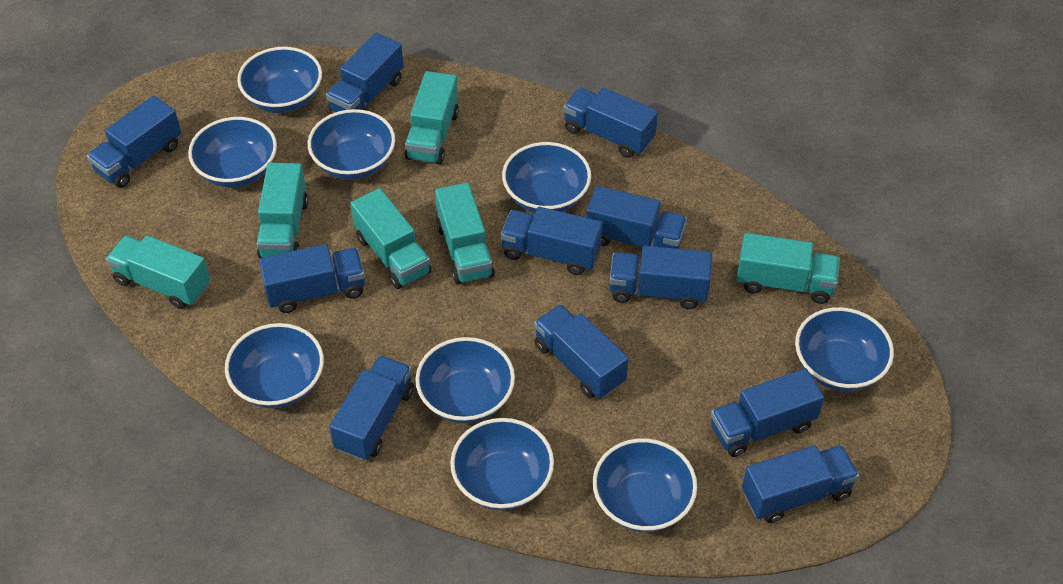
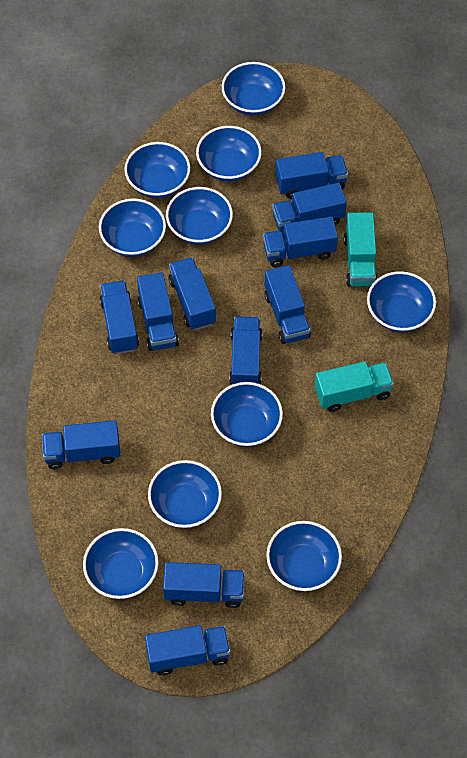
blue bowl: 9 -> 10
turquoise truck: 6 -> 2

